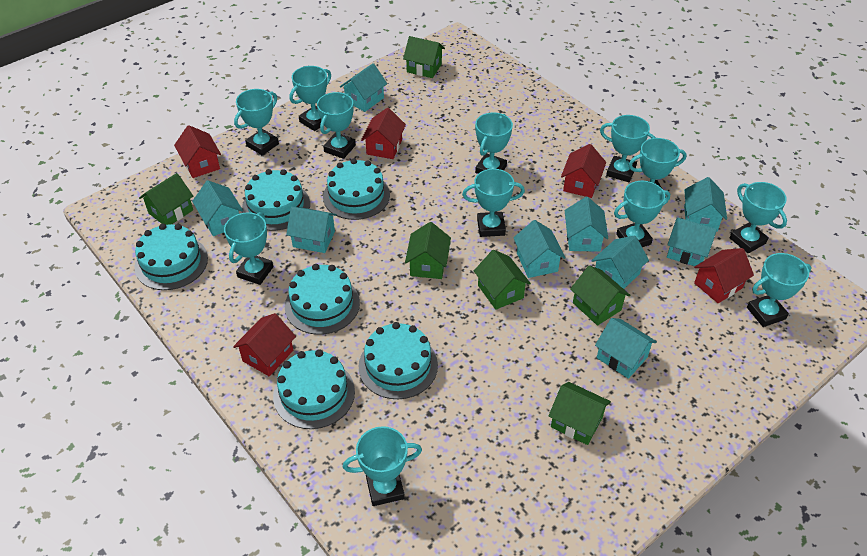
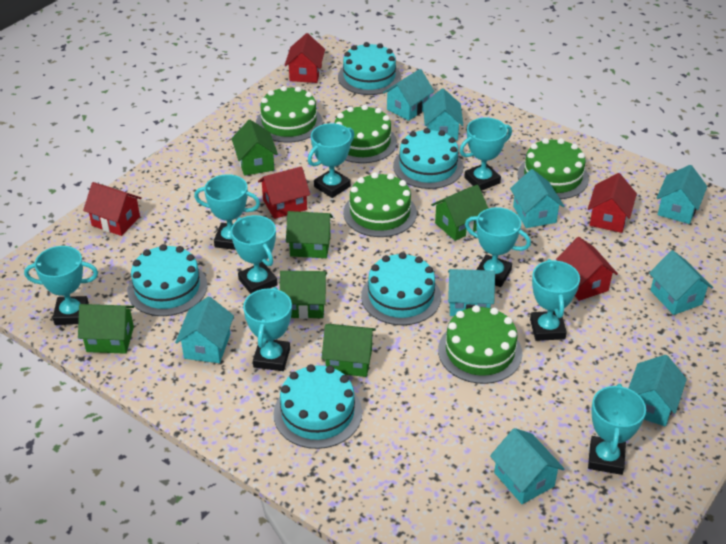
green cake: 0 -> 5
turquoise cake: 6 -> 5
turquoise trophy: 12 -> 9

